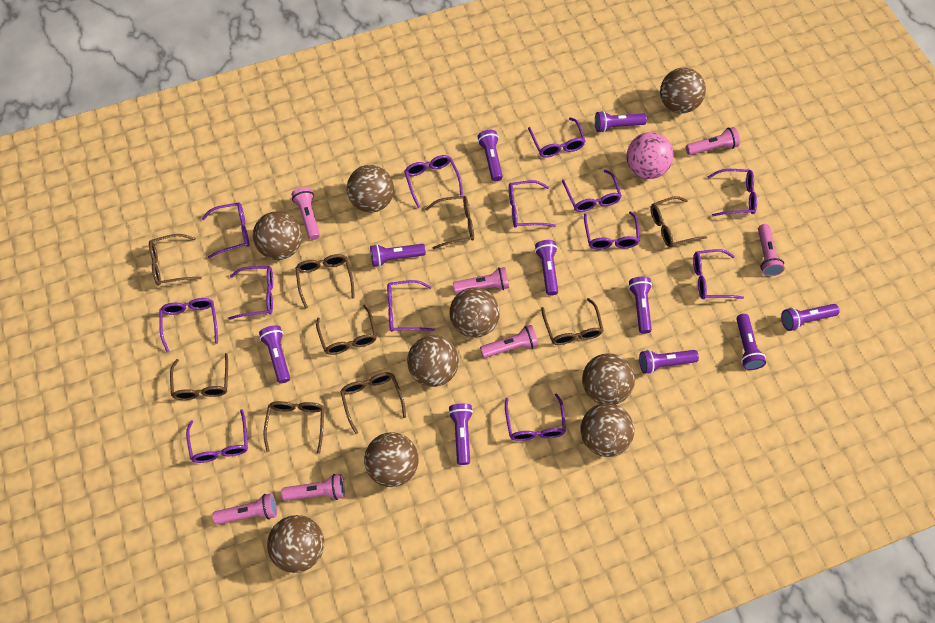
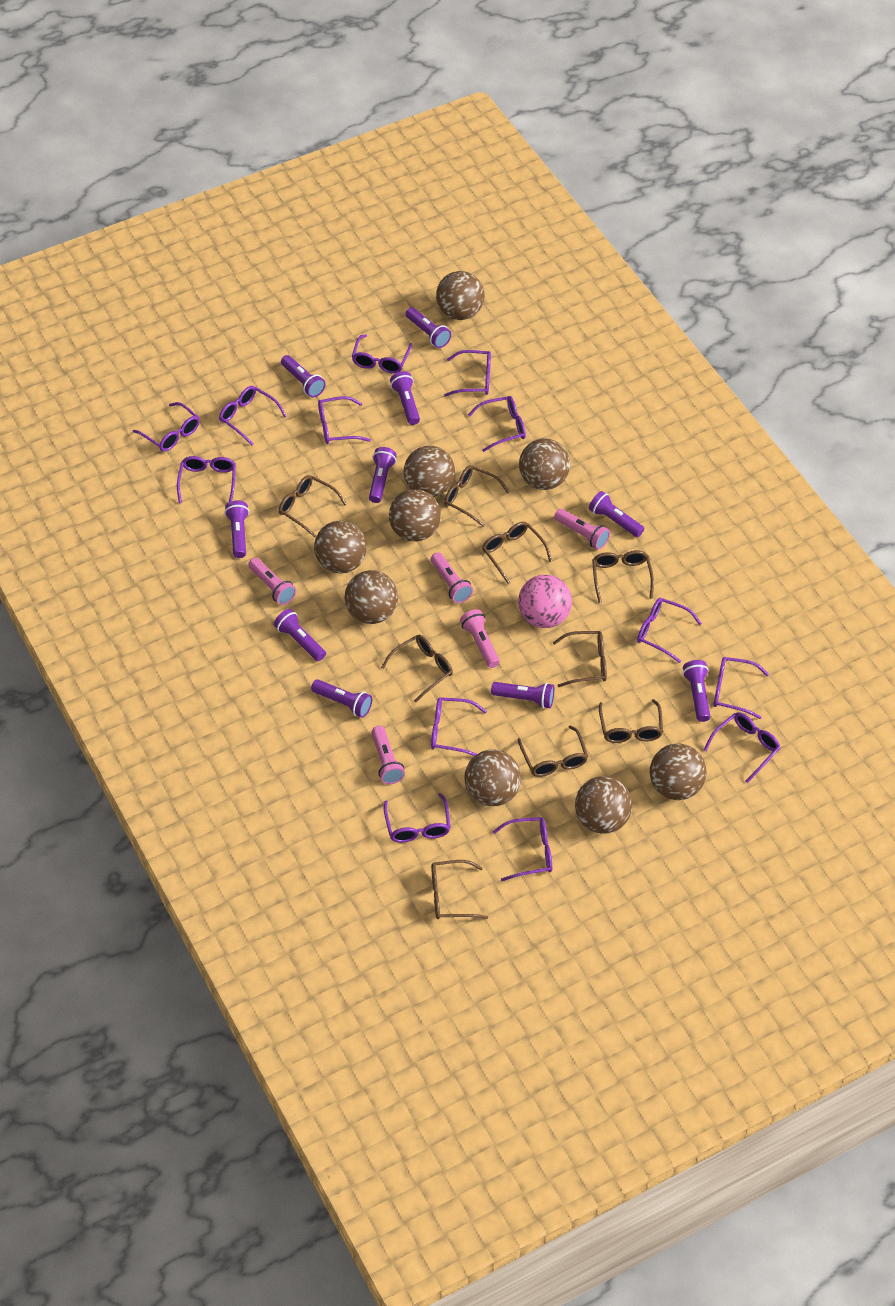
pink flashlight: 7 -> 5

